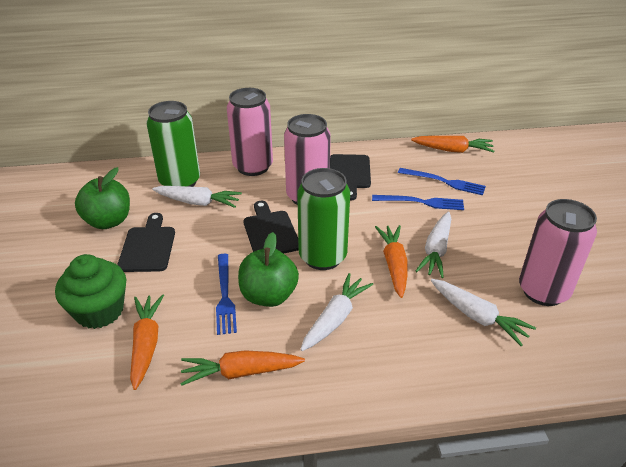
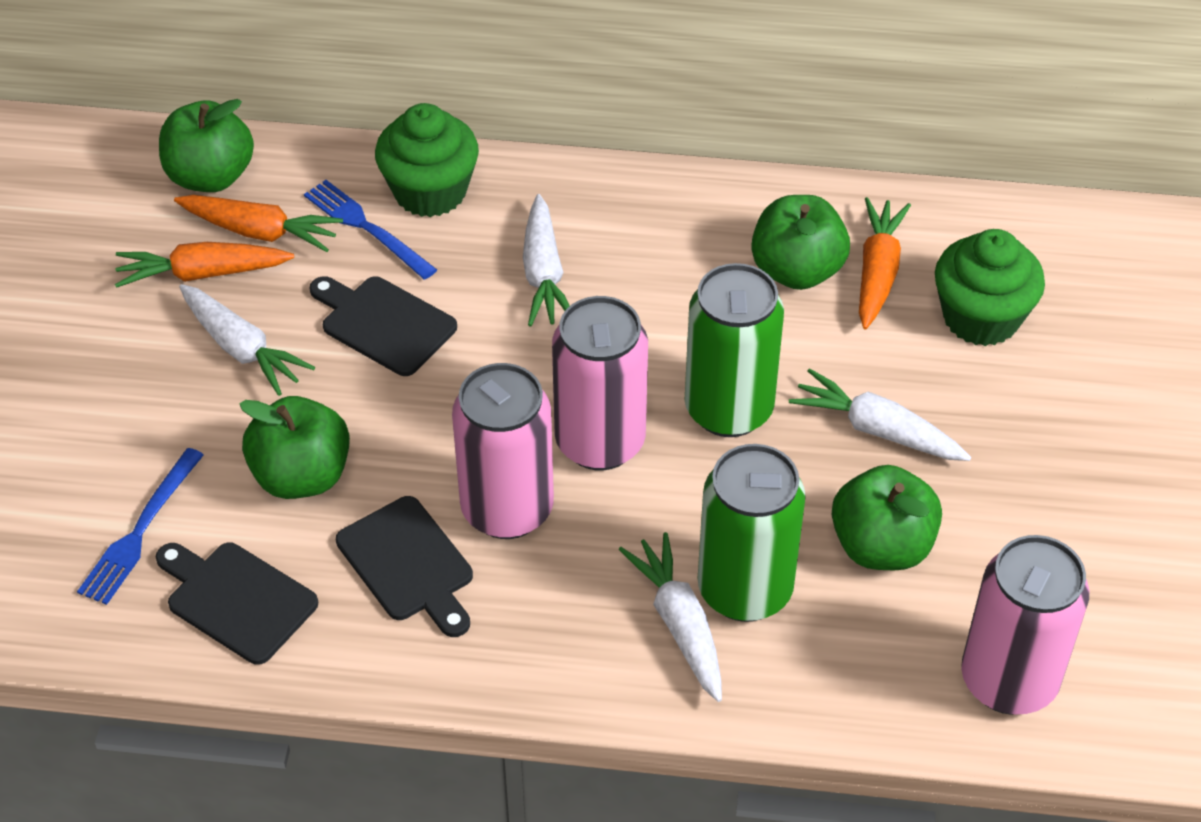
blue fork: 3 -> 2
green apple: 2 -> 4
green cupcake: 1 -> 2
orange carrot: 4 -> 3

